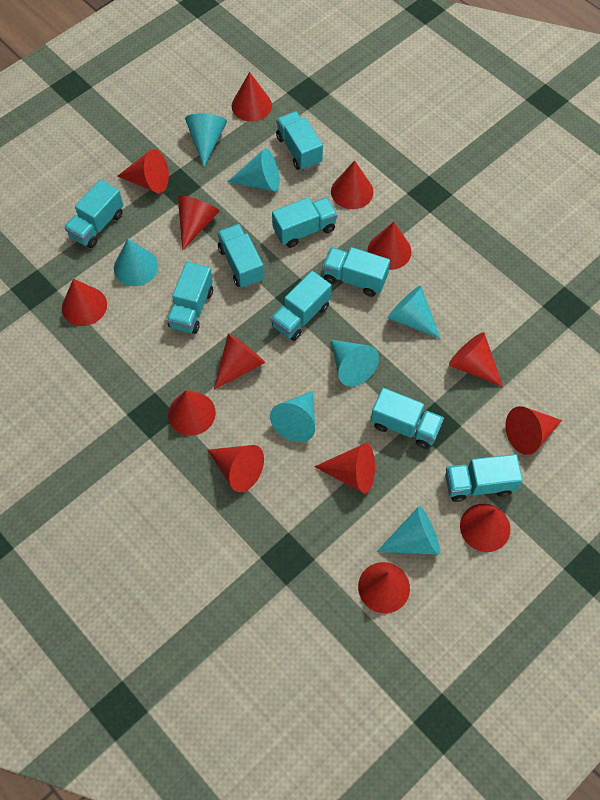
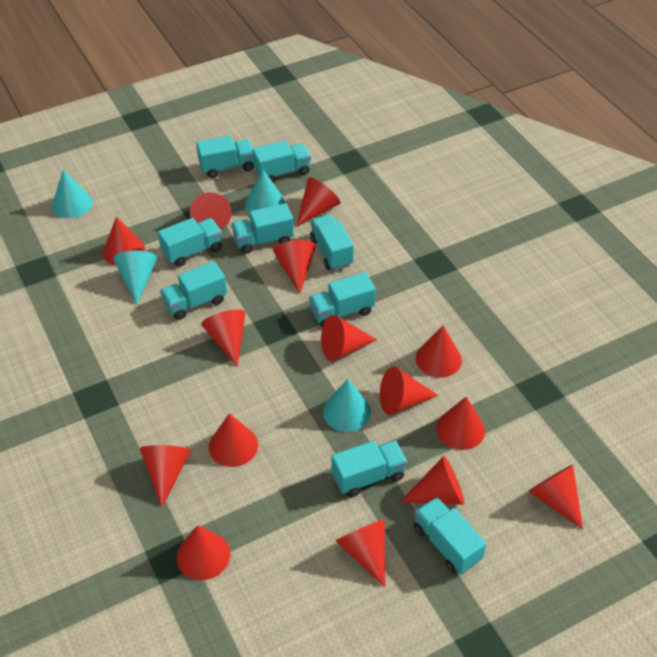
red cone: 14 -> 15
turquoise cone: 7 -> 4

